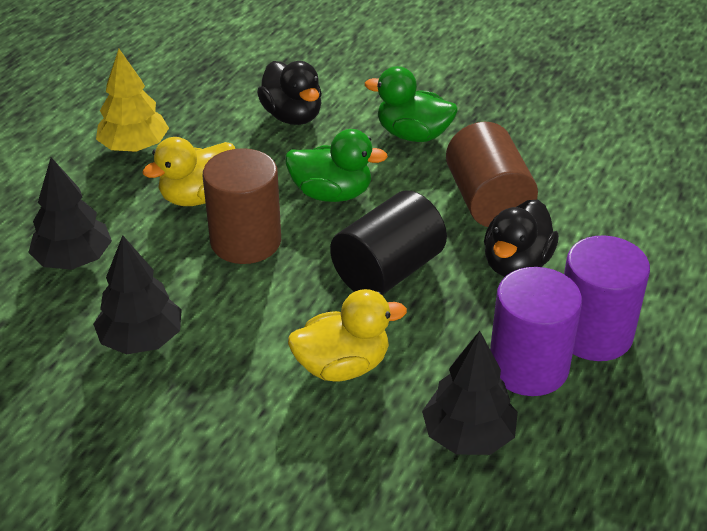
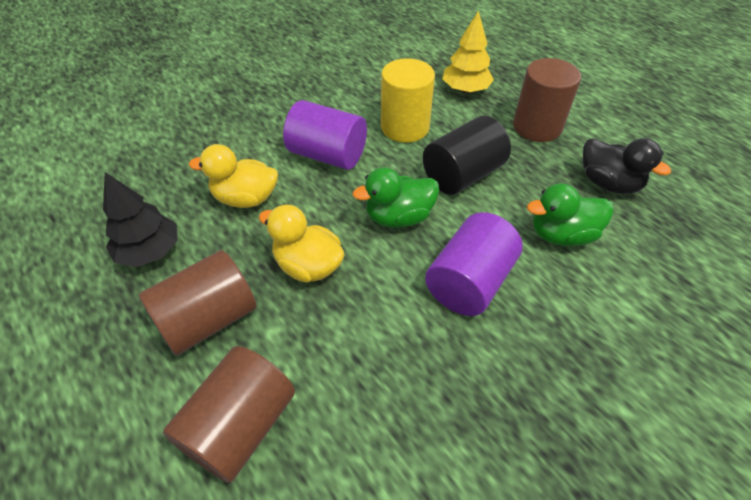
black duck: 2 -> 1
black tree: 3 -> 1
brown cylinder: 2 -> 3
yellow cylinder: 0 -> 1

